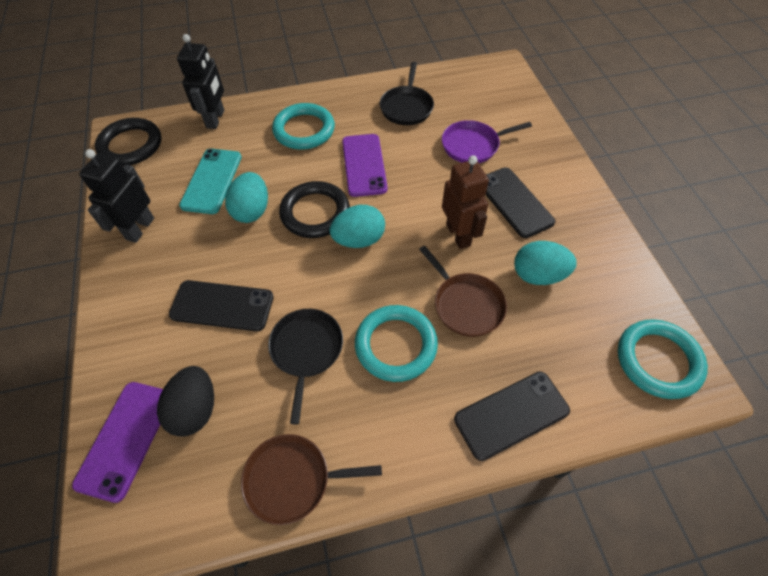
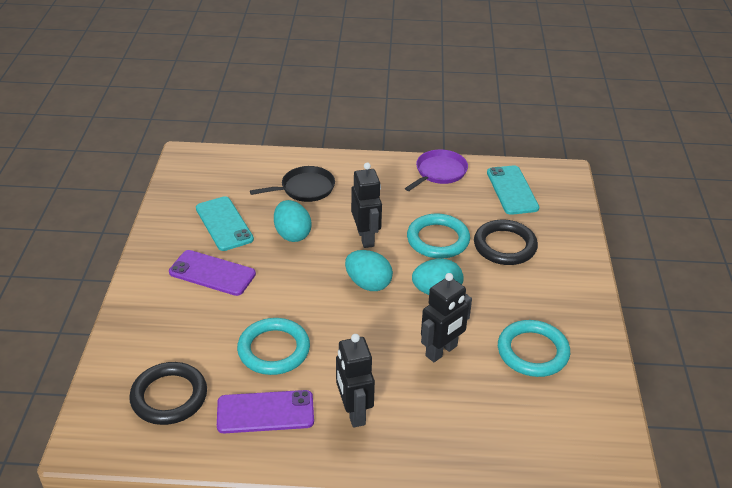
black egg: 1 -> 0
black pan: 2 -> 1
black phone: 3 -> 0
black robot: 2 -> 3
brown pan: 2 -> 0
brown robot: 1 -> 0
turquoise phone: 1 -> 2

